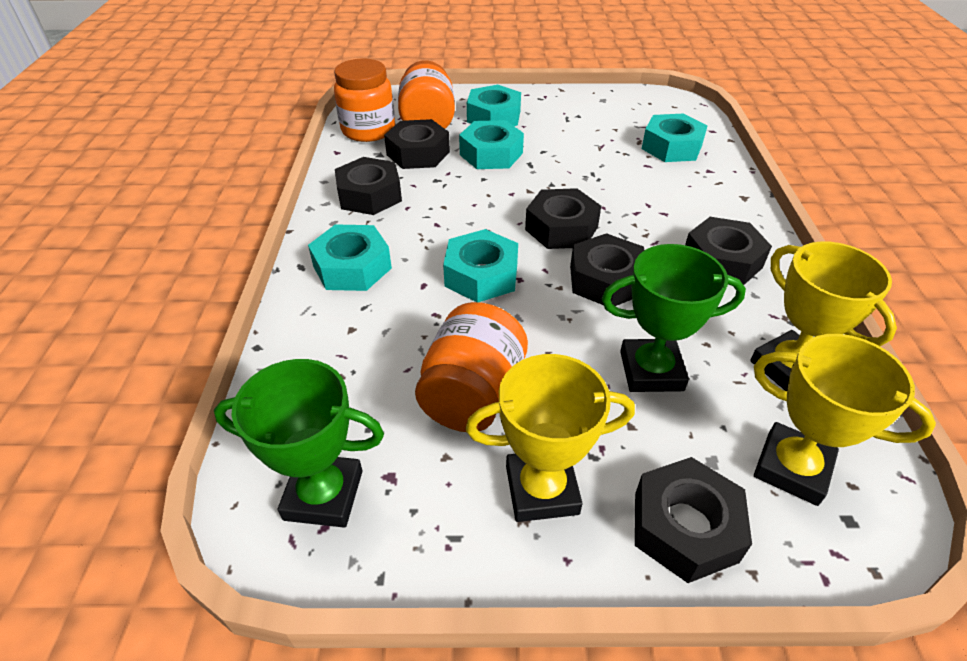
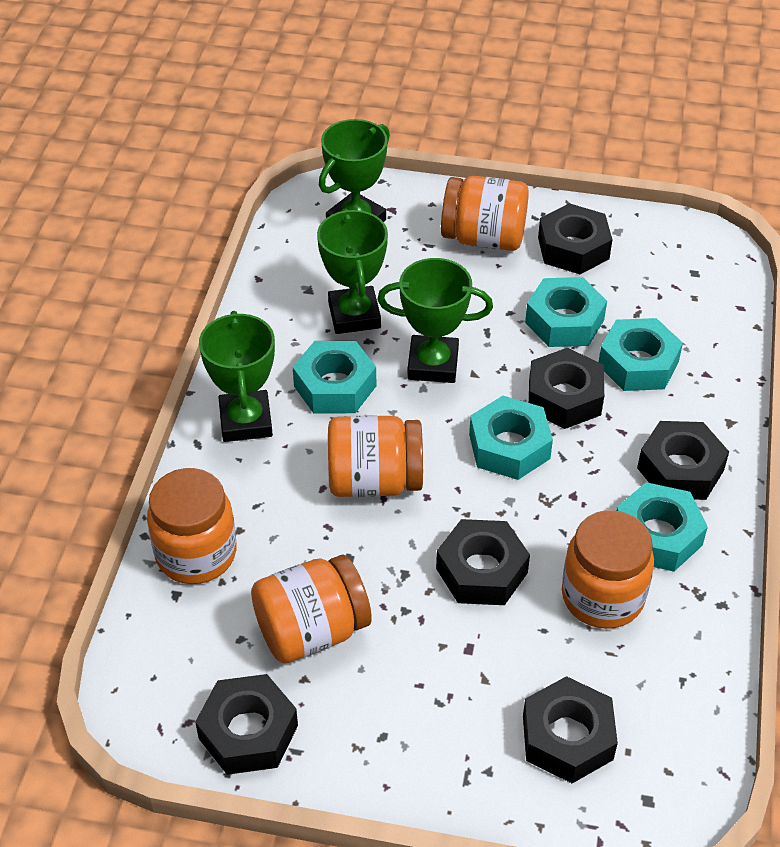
green trophy: 2 -> 4
orange jar: 3 -> 5
yellow trophy: 3 -> 0

